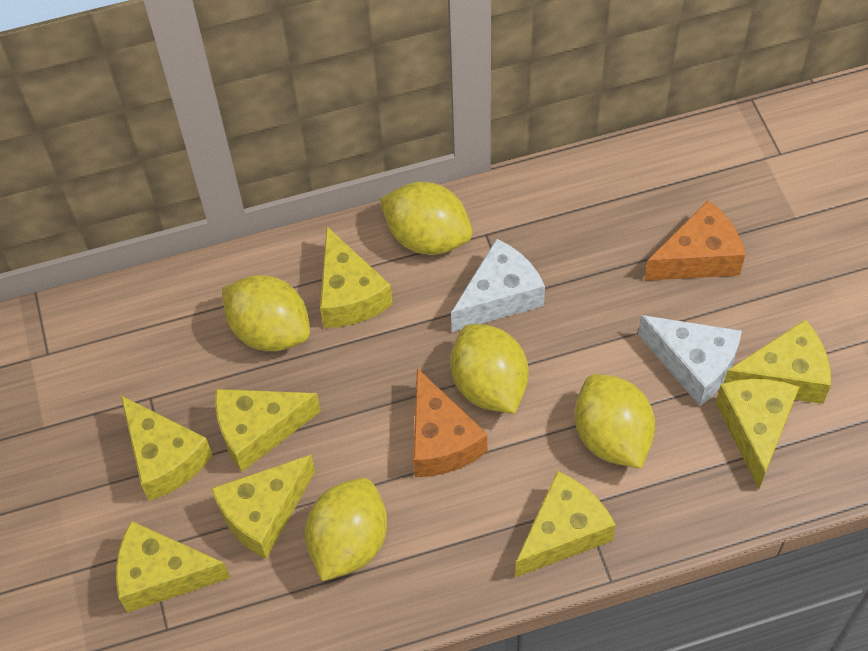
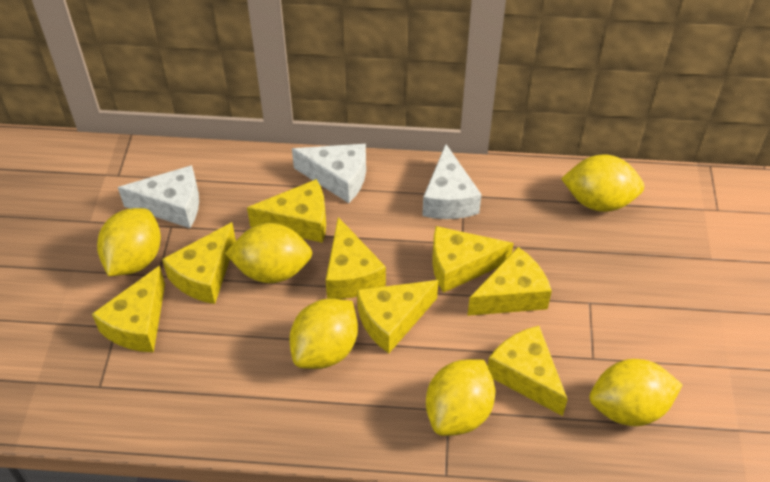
orange cheese: 2 -> 0
white cheese: 2 -> 3
yellow lemon: 5 -> 6

